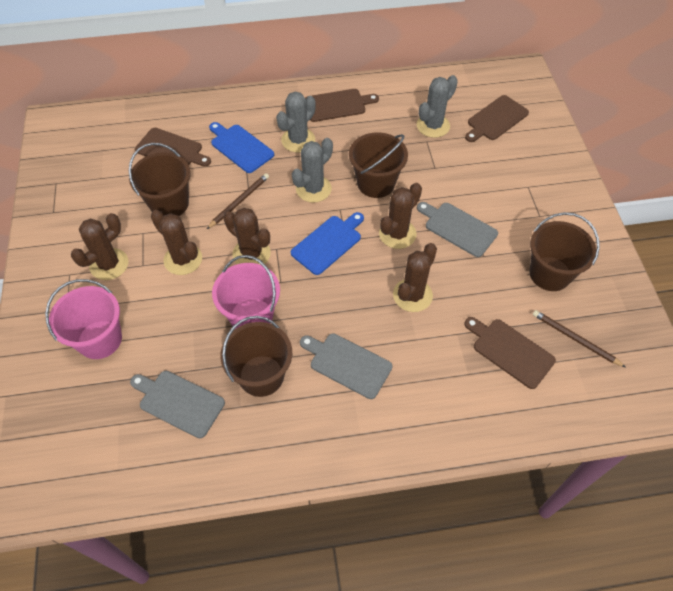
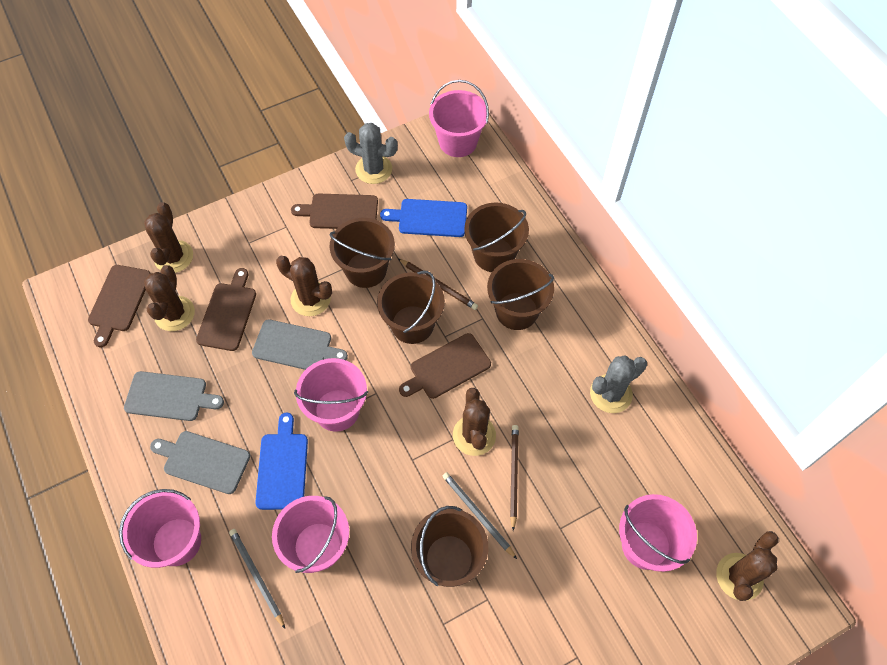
brown bucket: 4 -> 5
grey cactus: 3 -> 2
grey pencil: 0 -> 2
pink bucket: 2 -> 5

